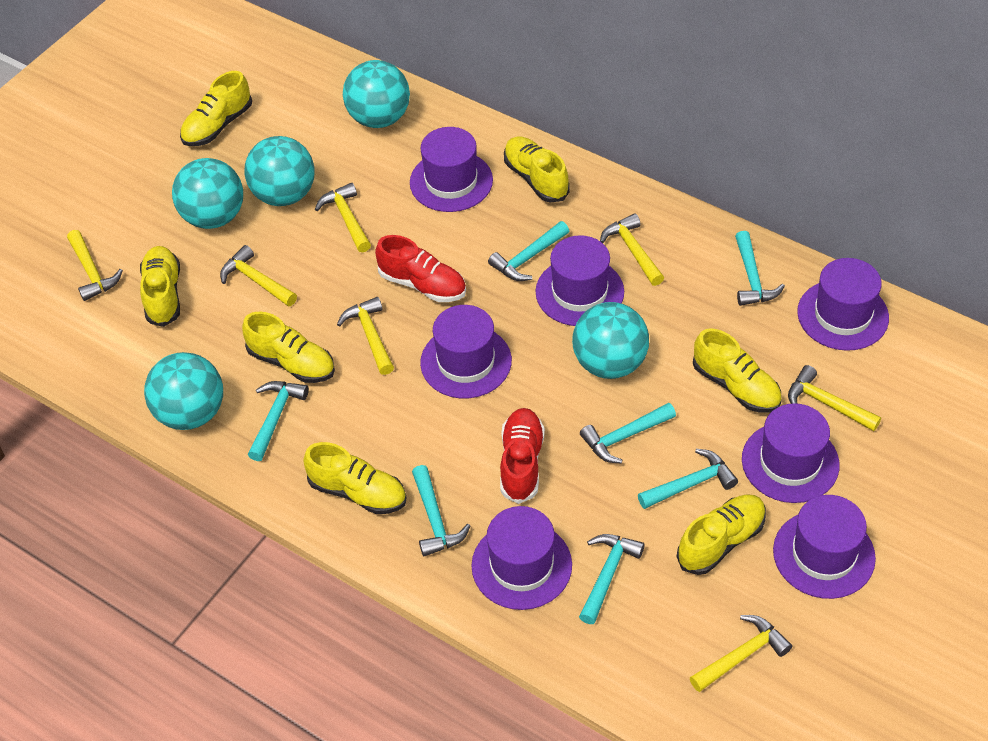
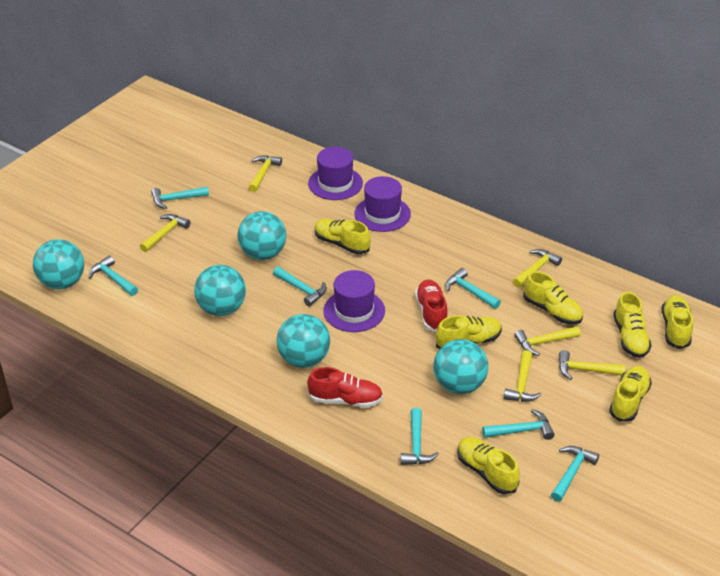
purple hat: 7 -> 3
yellow hammer: 7 -> 6

